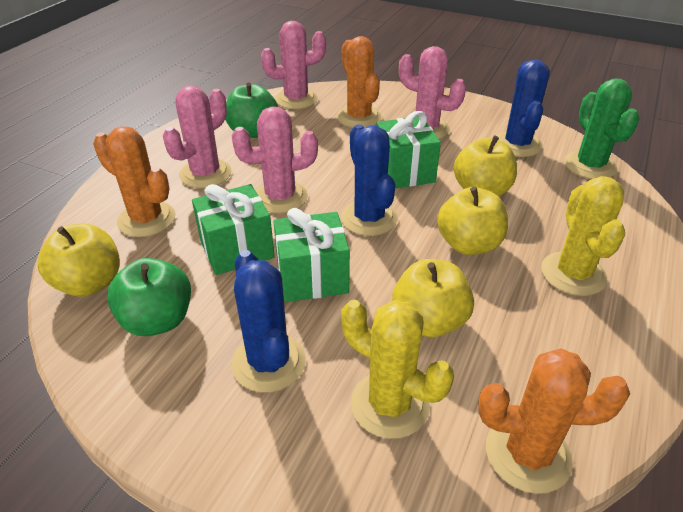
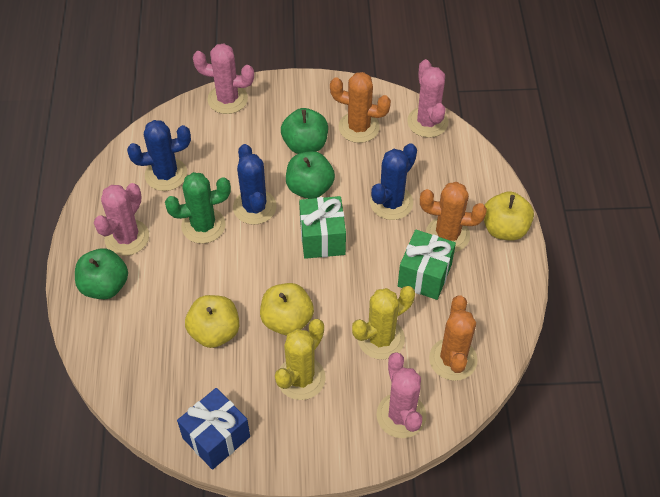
blue gift: 0 -> 1
green apple: 2 -> 3
green gift: 3 -> 2
yellow apple: 4 -> 3

